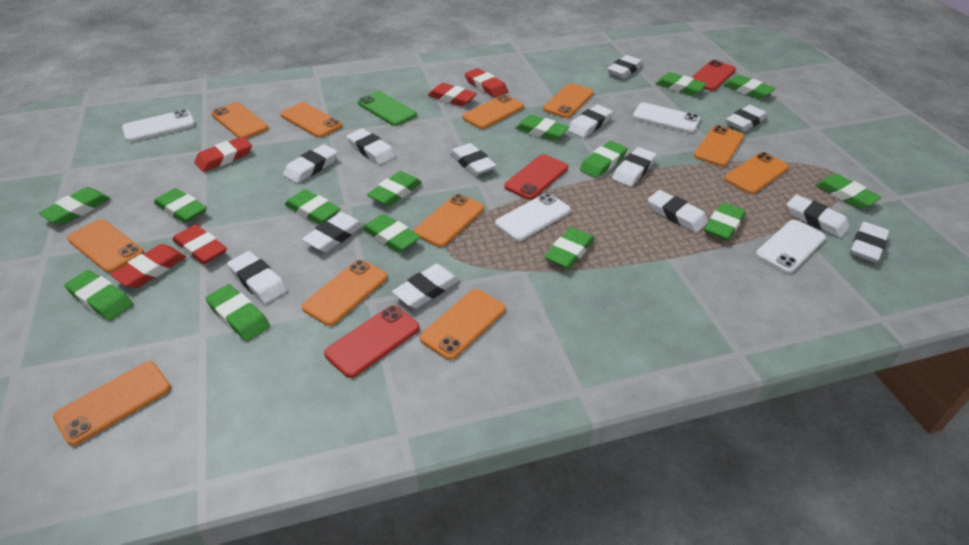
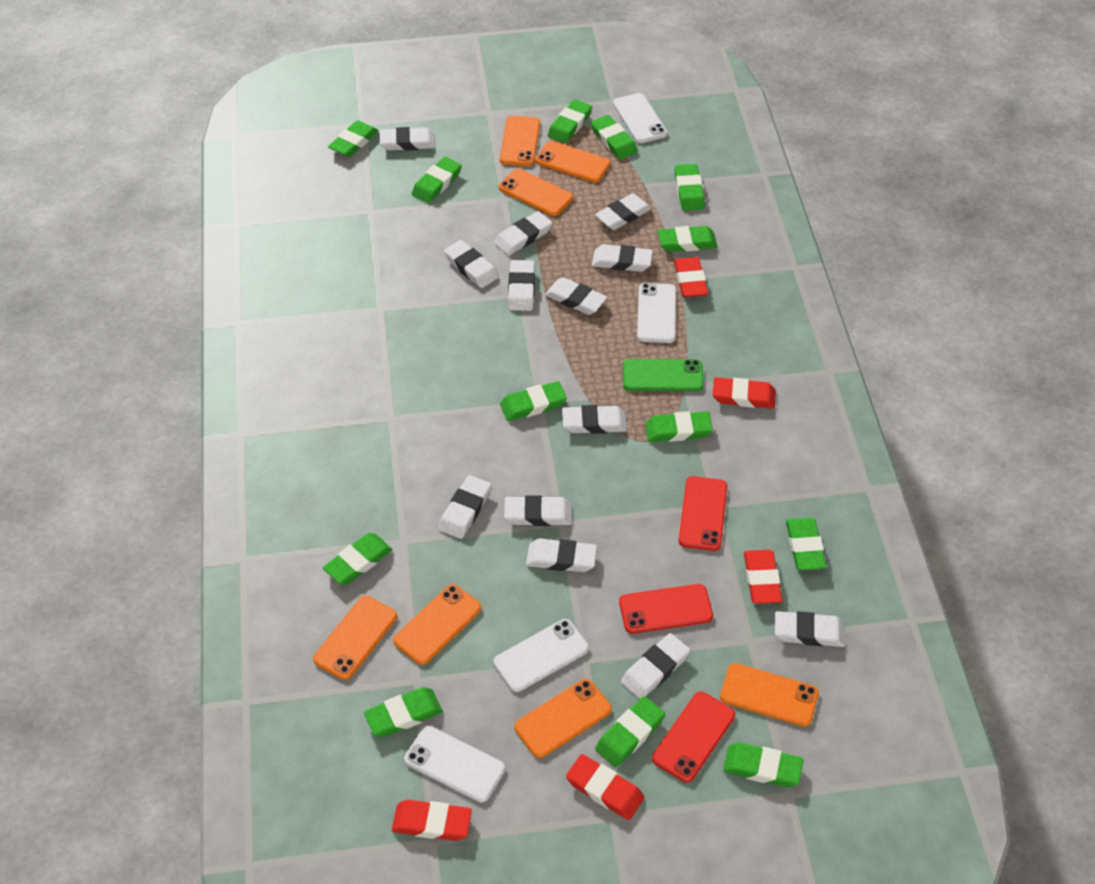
green eraser: 14 -> 13
orange phone: 11 -> 7

